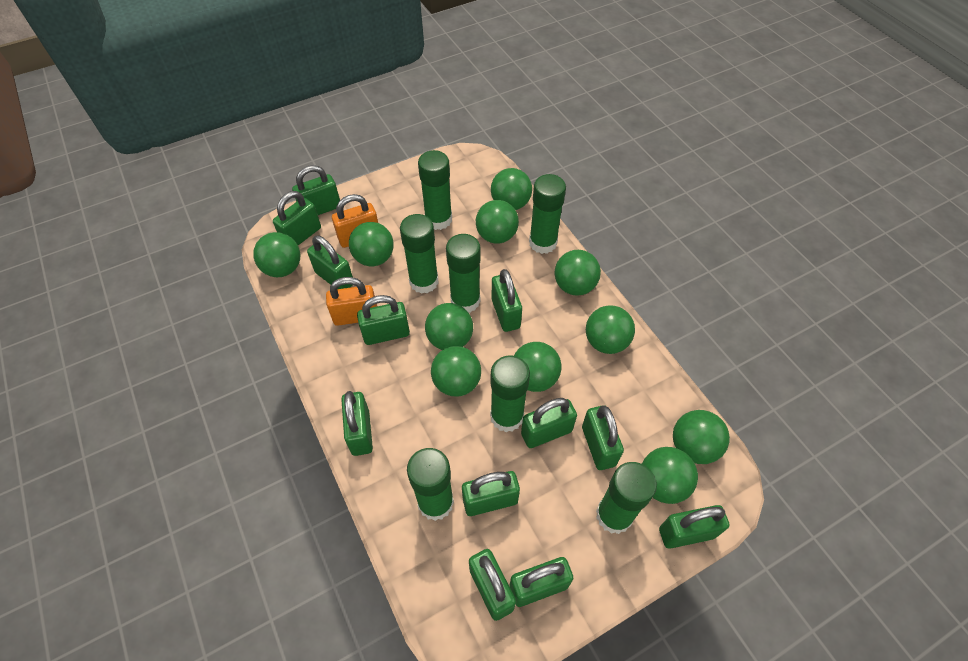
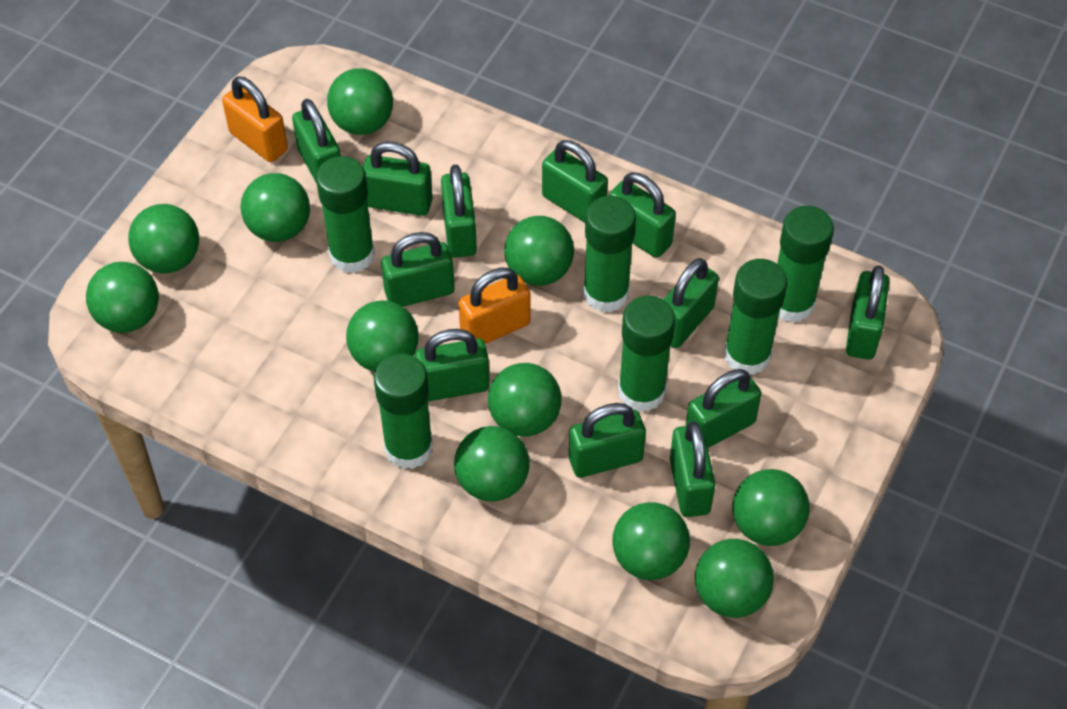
green glue stick: 7 -> 6

